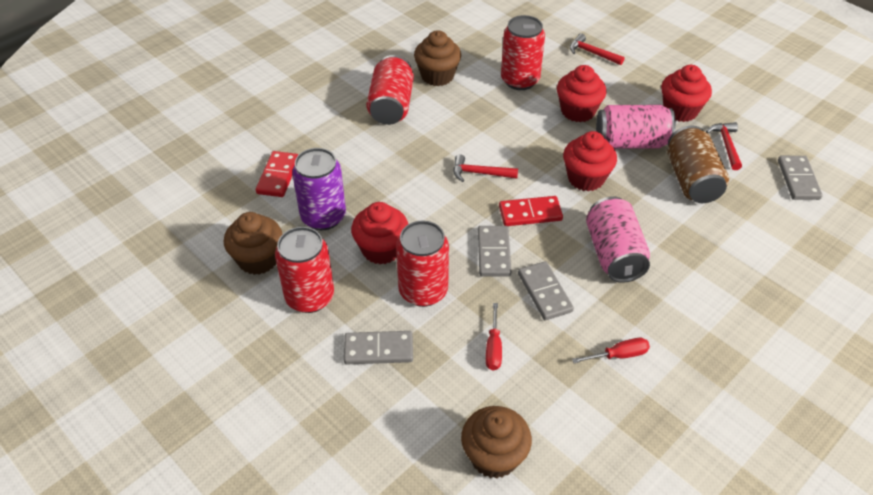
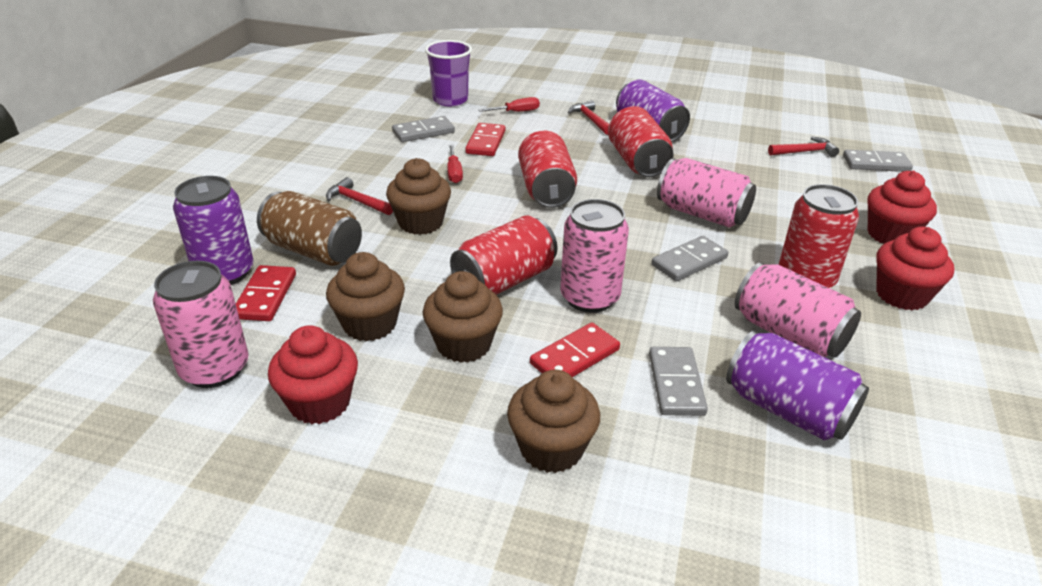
brown cupcake: 3 -> 4
pink can: 2 -> 4
purple can: 1 -> 3
purple cup: 0 -> 1
red cupcake: 4 -> 3
red domino: 2 -> 3

